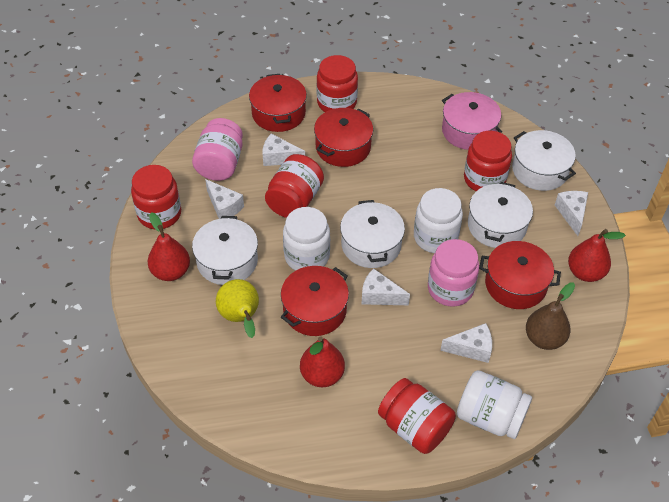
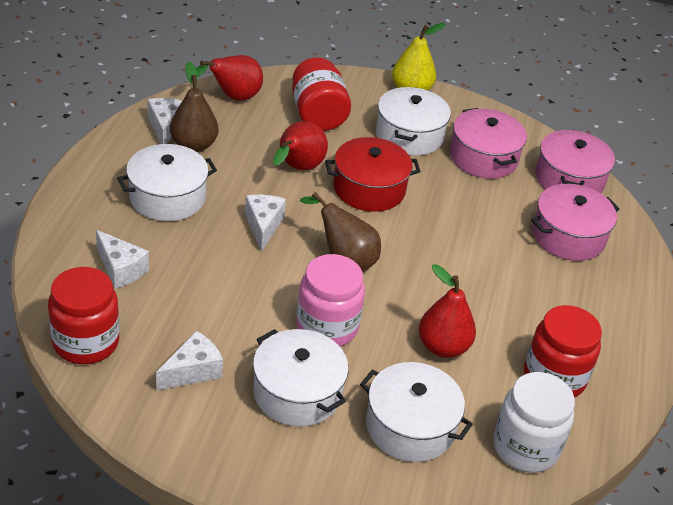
brown pear: 1 -> 2
pink jar: 2 -> 1
pink pot: 1 -> 3
red jar: 5 -> 3
red pot: 4 -> 1
white cheese: 5 -> 4
white jar: 3 -> 1

